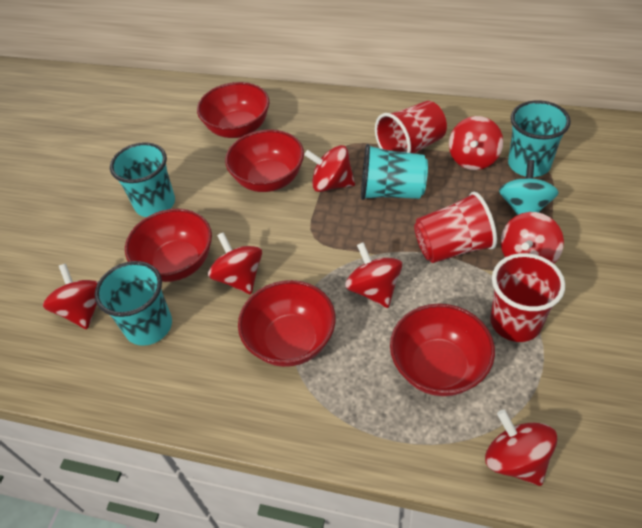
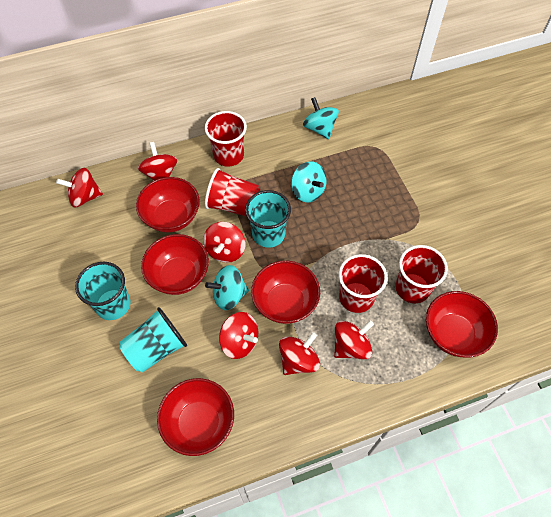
red cup: 3 -> 4
red spinning top: 7 -> 6
turquoise cup: 4 -> 3
turquoise spinning top: 1 -> 3

